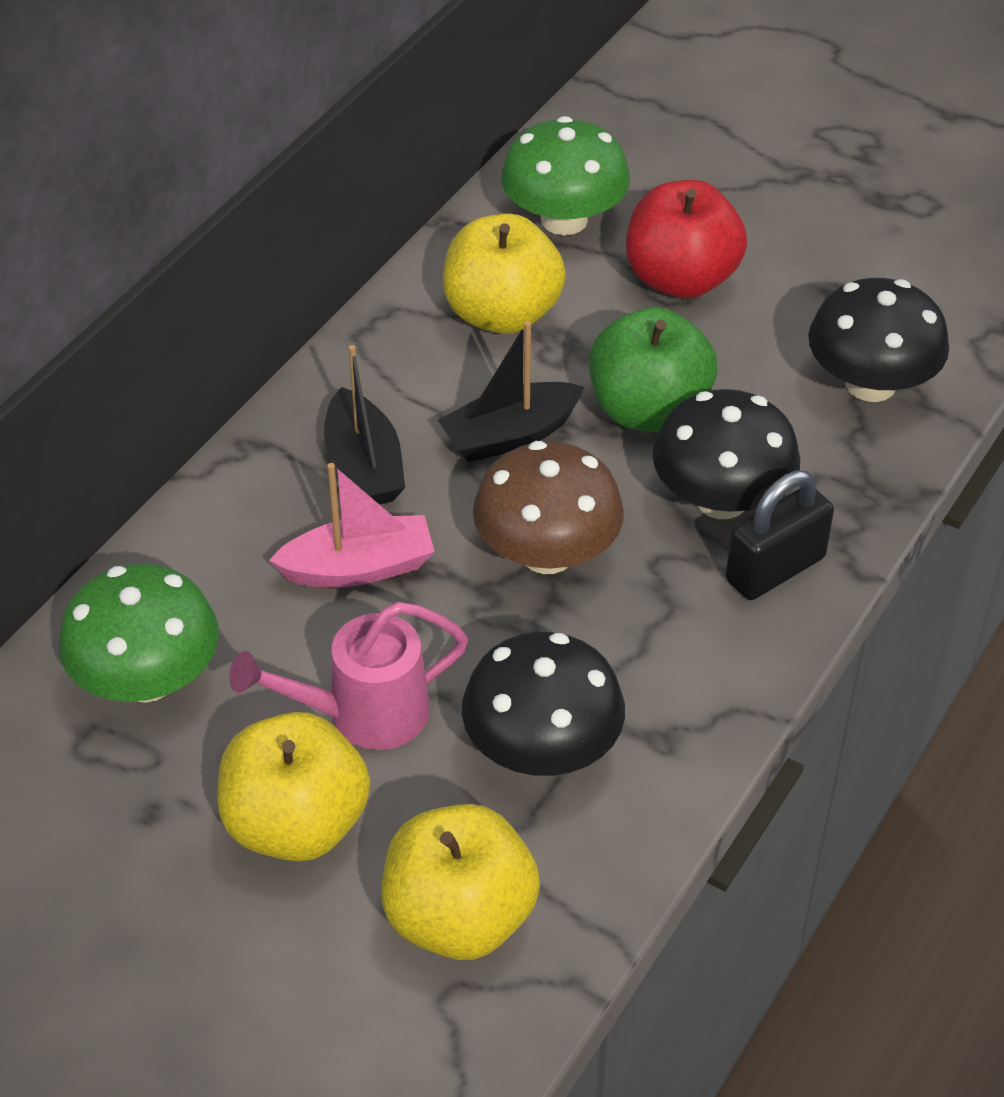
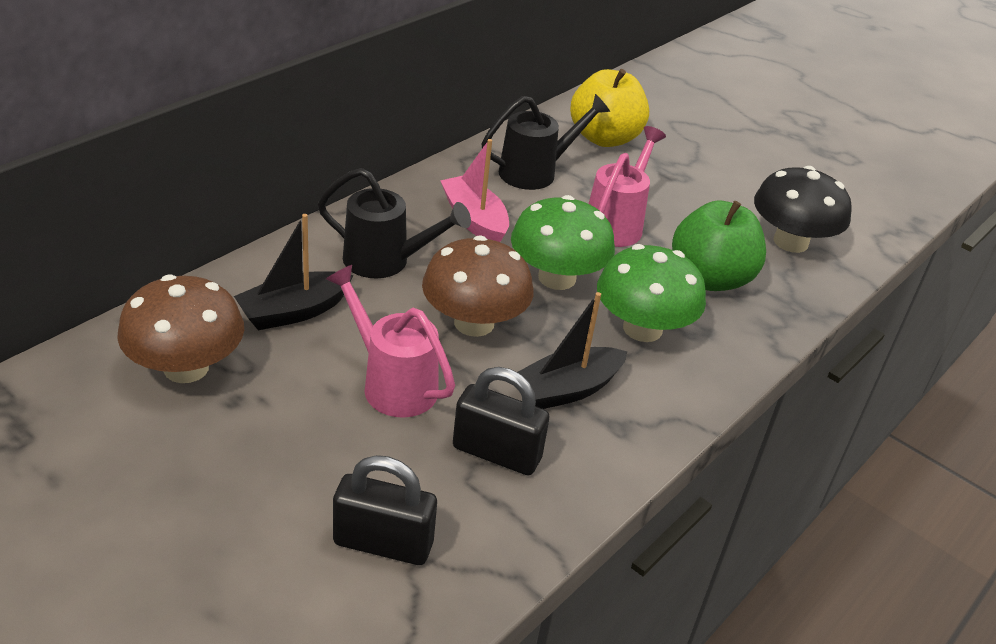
black mushroom: 3 -> 1
black padlock: 1 -> 2
black watering can: 0 -> 2
brown mushroom: 1 -> 2
pink watering can: 1 -> 2
red apple: 1 -> 0
yellow apple: 3 -> 1

